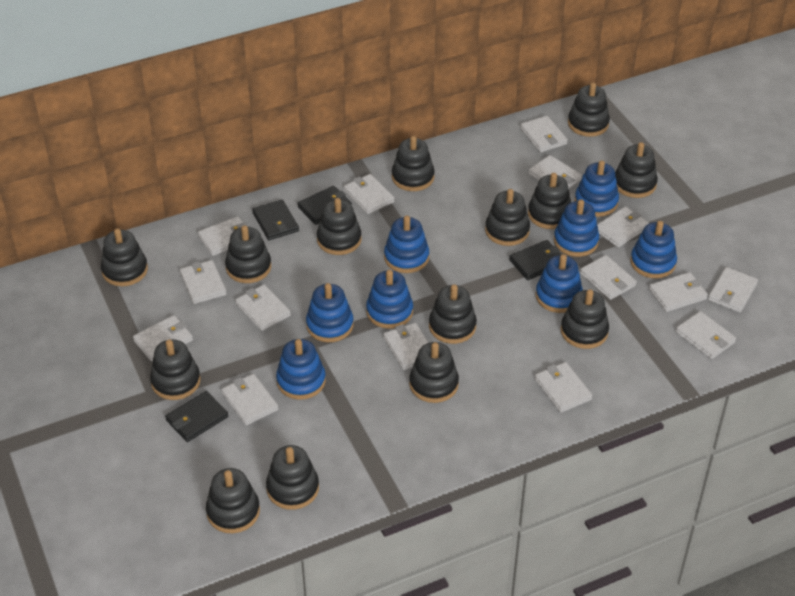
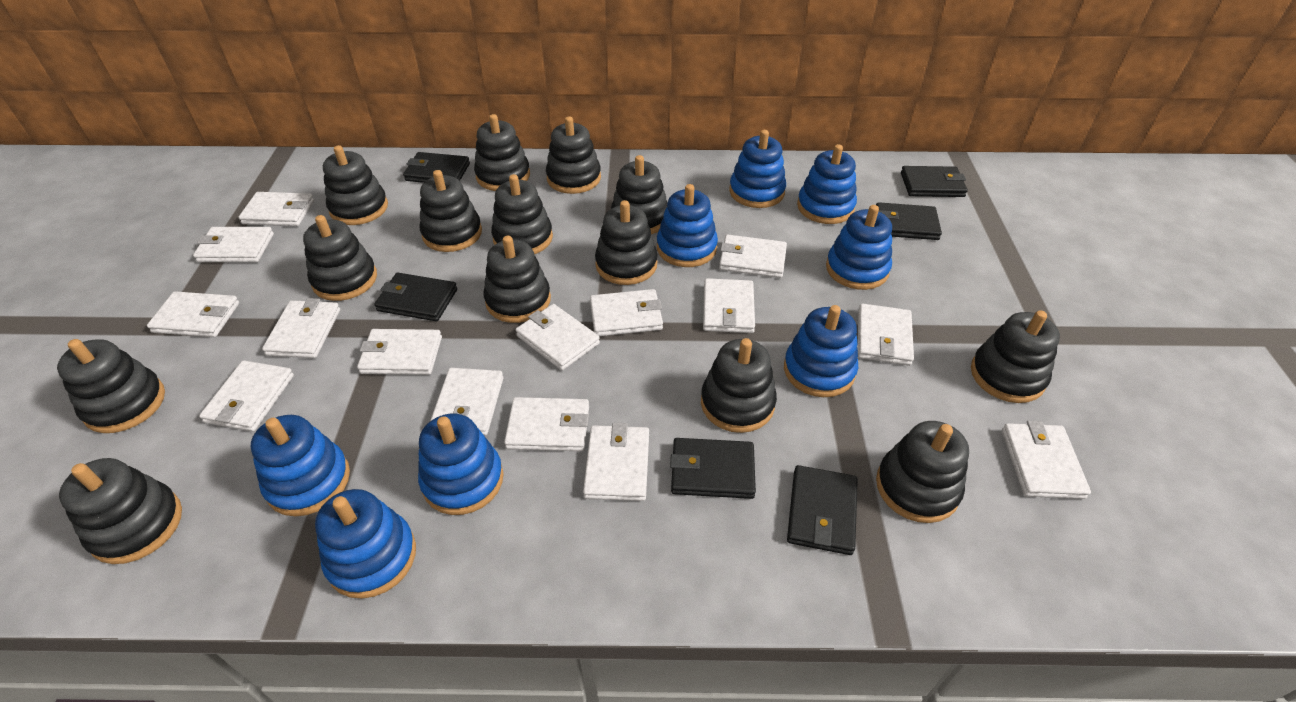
black wallet: 4 -> 6

